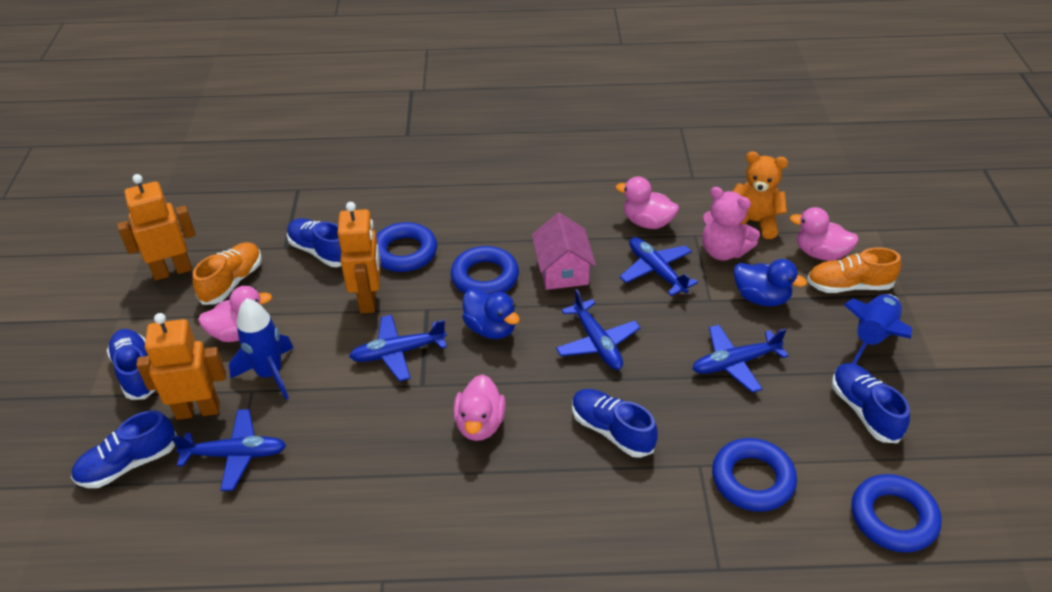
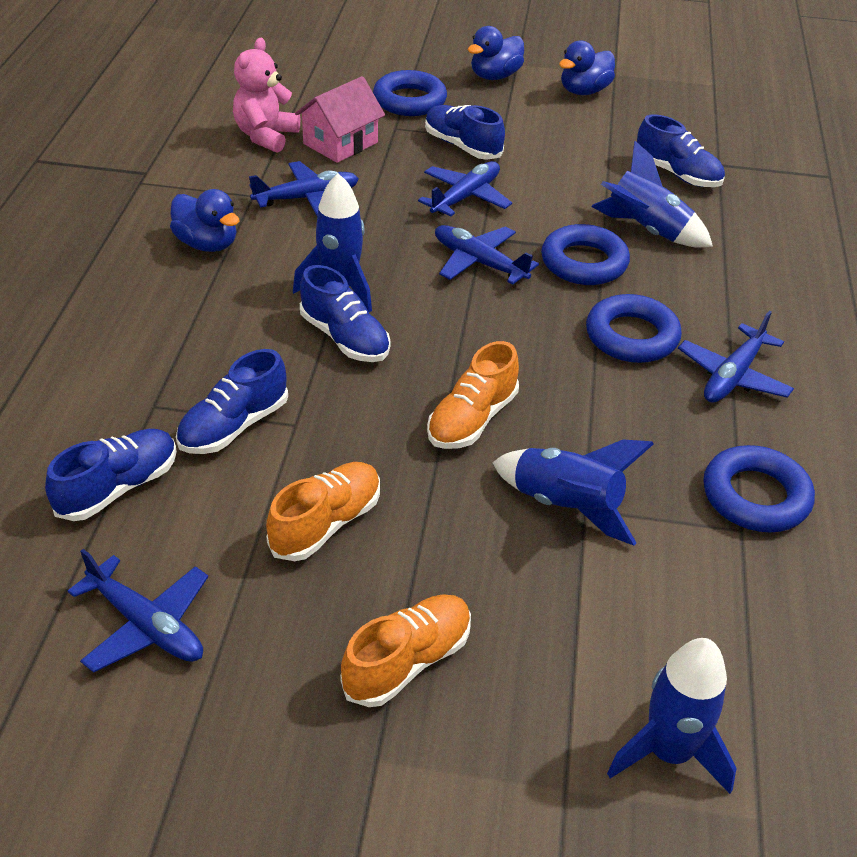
blue duck: 2 -> 3
blue rocket: 2 -> 4
orange robot: 3 -> 0
orange shoe: 2 -> 3
orange teddy bear: 1 -> 0
pink duck: 4 -> 0

